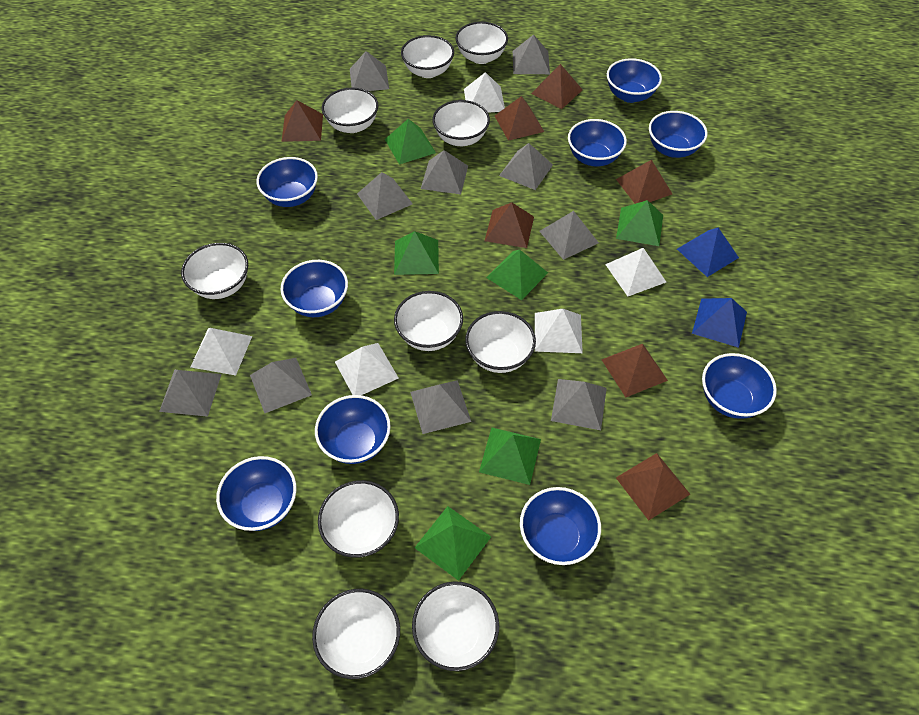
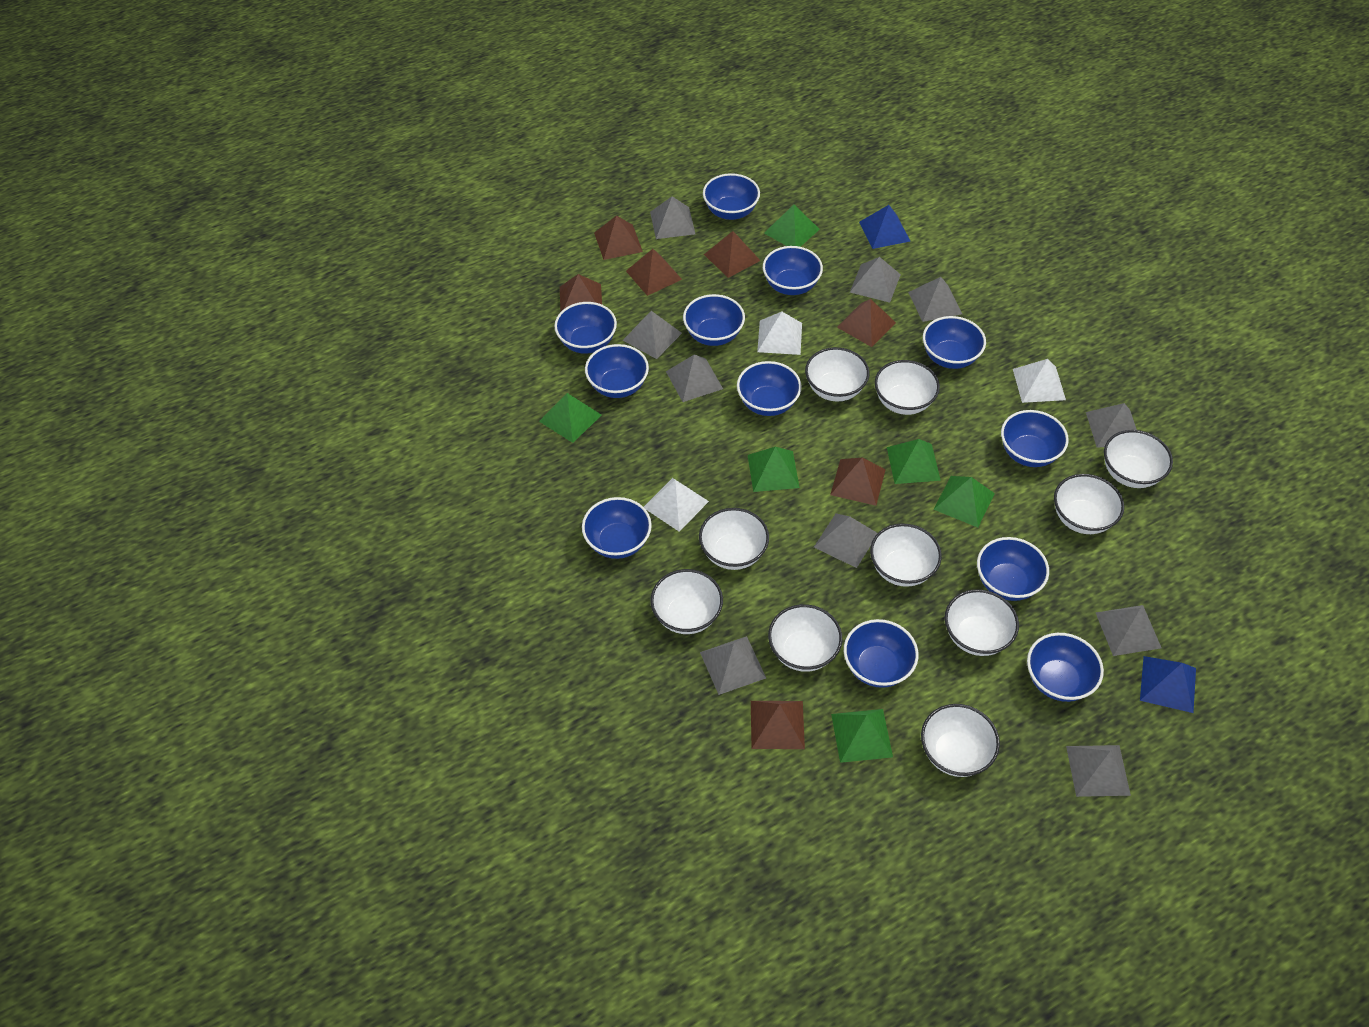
blue bowl: 9 -> 12
white pyramid: 5 -> 3

